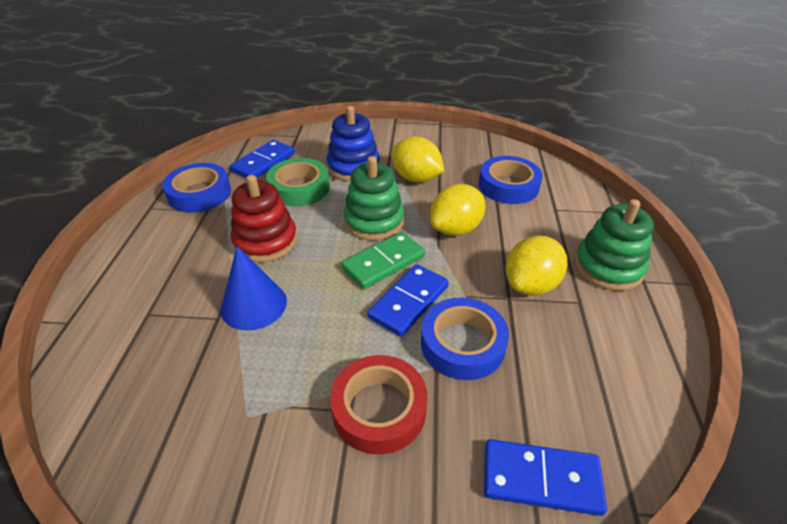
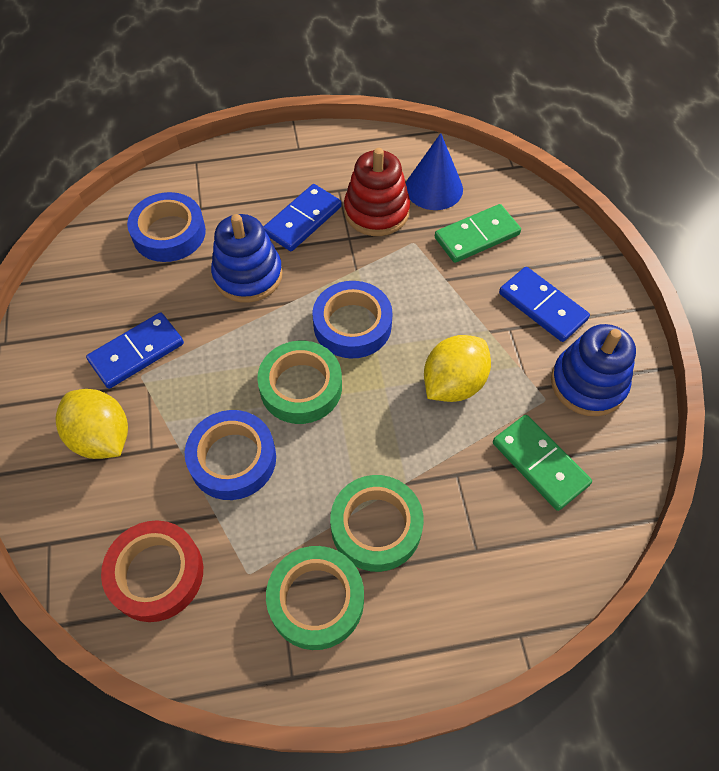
blue stacking toy: 1 -> 2
green domino: 1 -> 2
green stacking toy: 2 -> 0
green tape: 1 -> 3
yellow lemon: 3 -> 2

